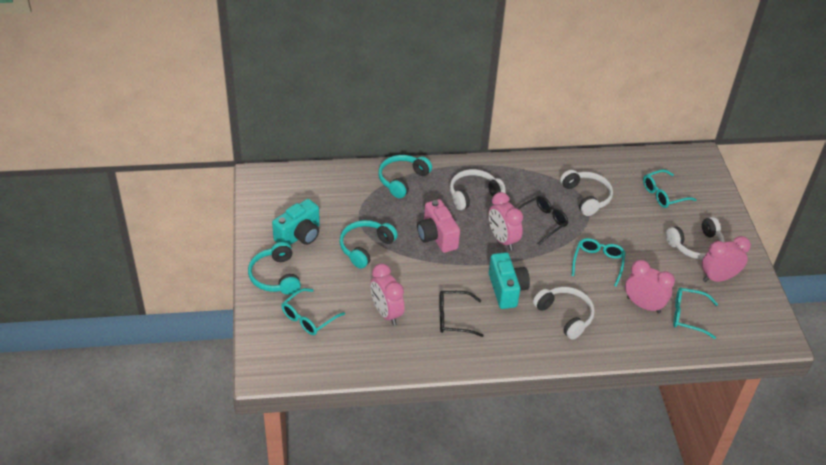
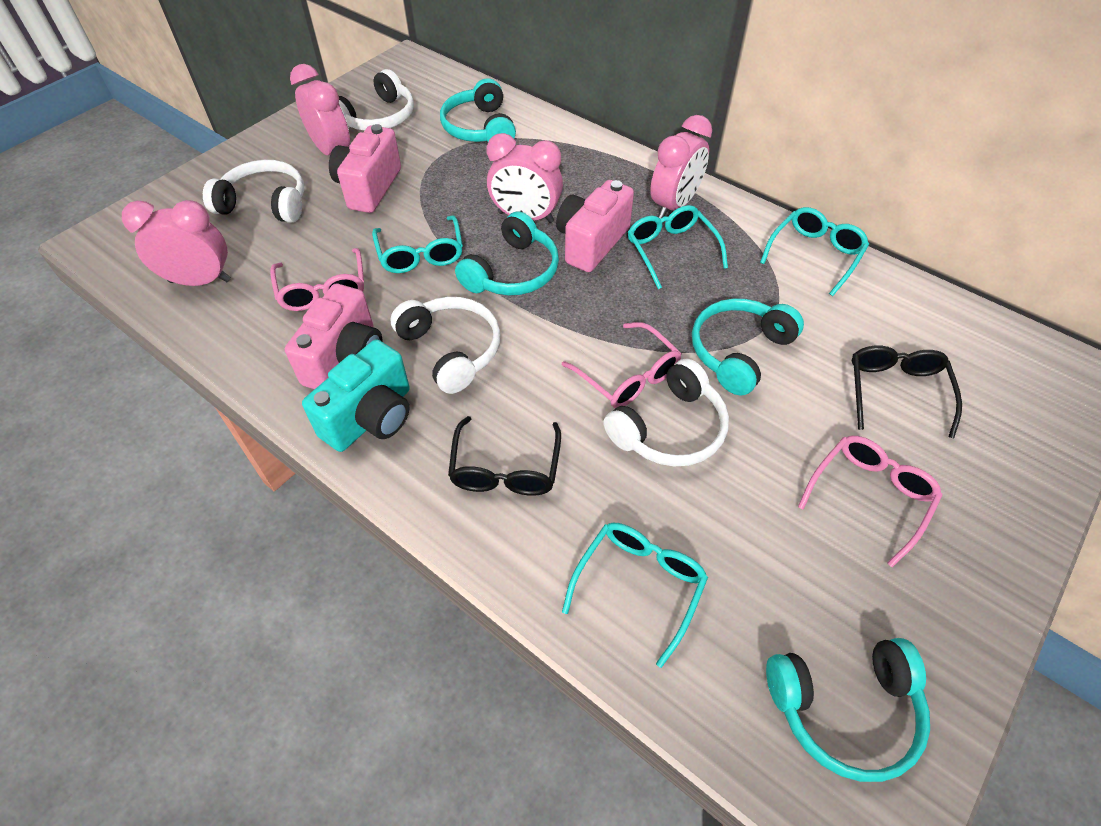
pink camera: 1 -> 3
pink glasses: 0 -> 3
turquoise camera: 2 -> 1
turquoise headphones: 3 -> 4

